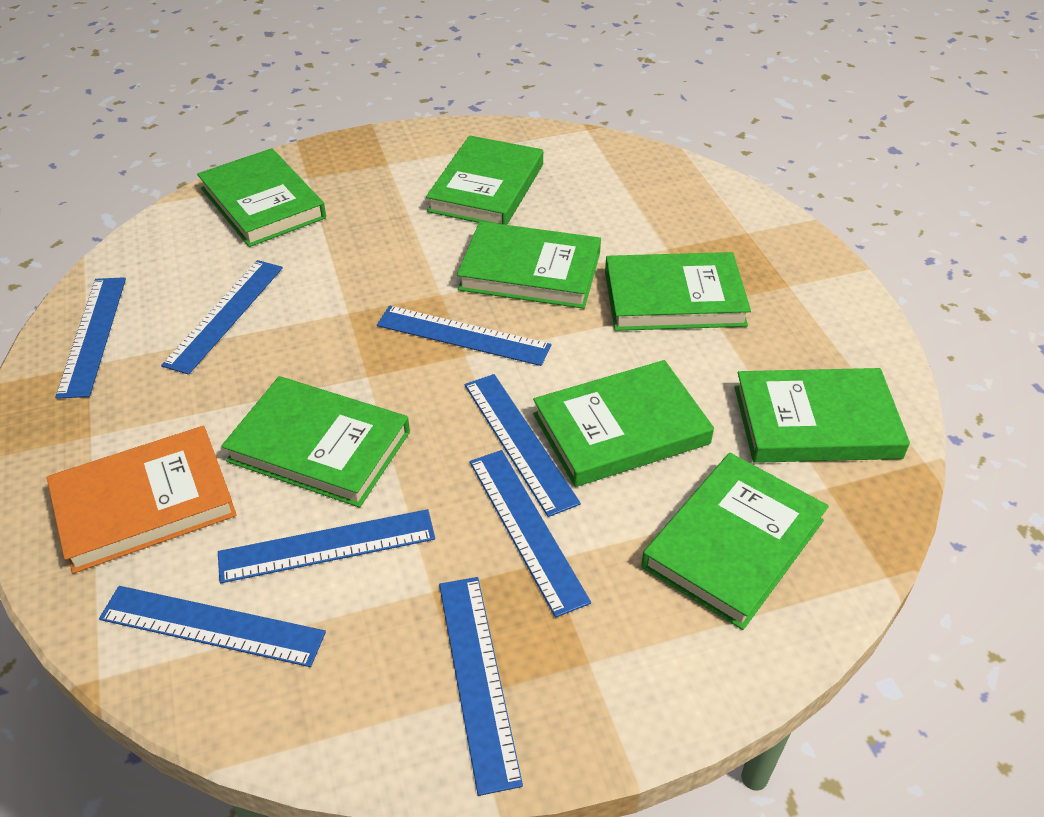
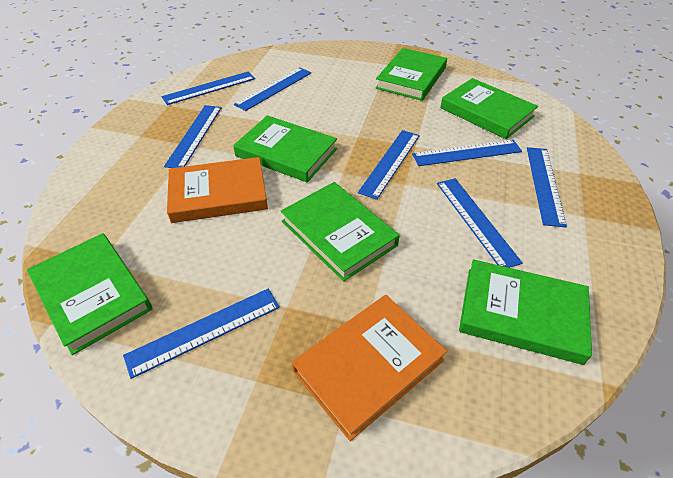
green book: 8 -> 6
orange book: 1 -> 2

